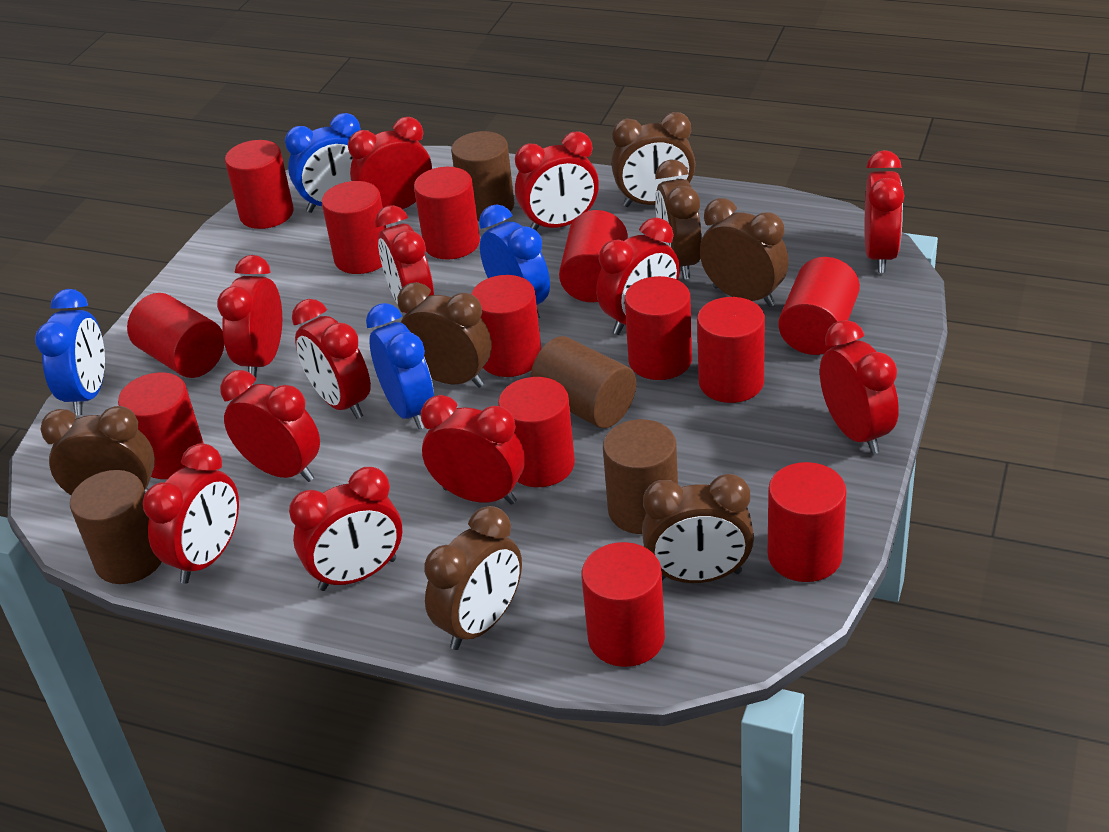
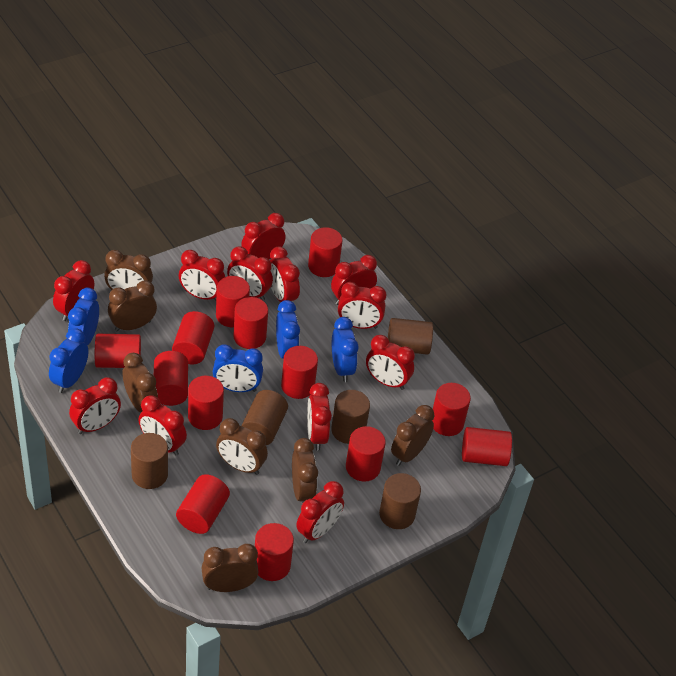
blue clock: 4 -> 5
brown cylinder: 4 -> 5

